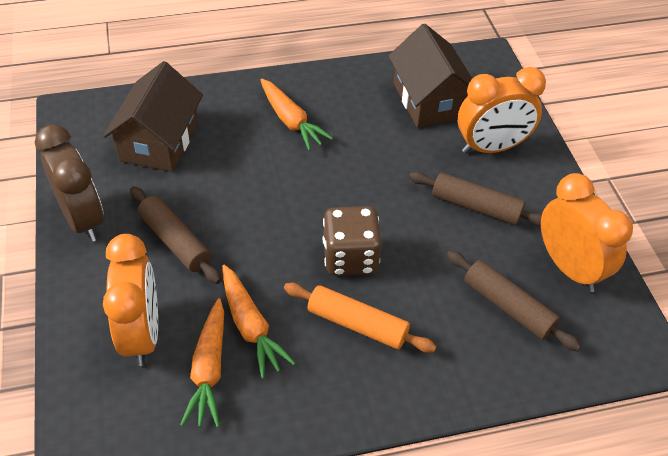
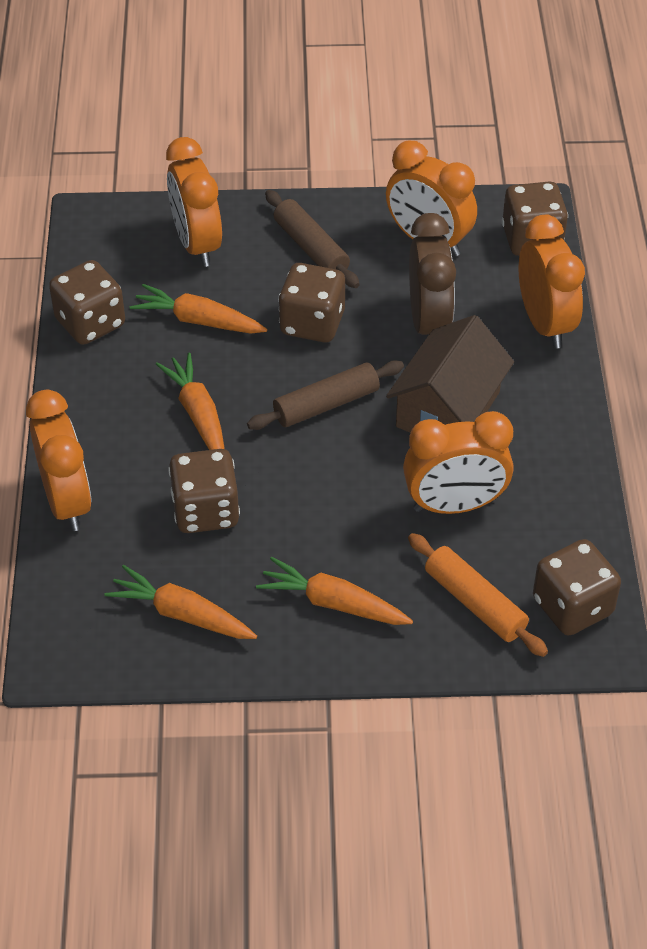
brown dice: 1 -> 5
brown house: 2 -> 1
brown rolling pin: 3 -> 2
orange carrot: 3 -> 4
orange clock: 3 -> 5

